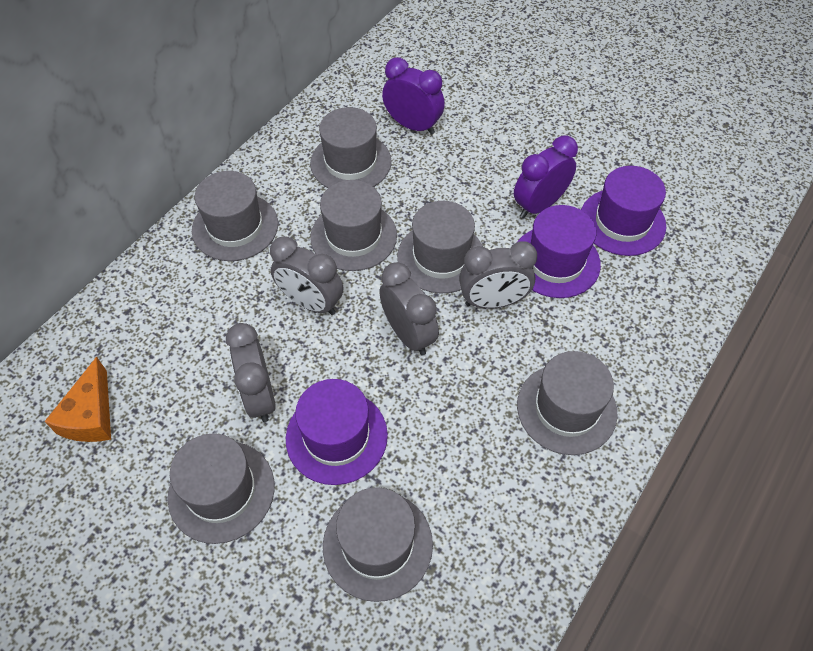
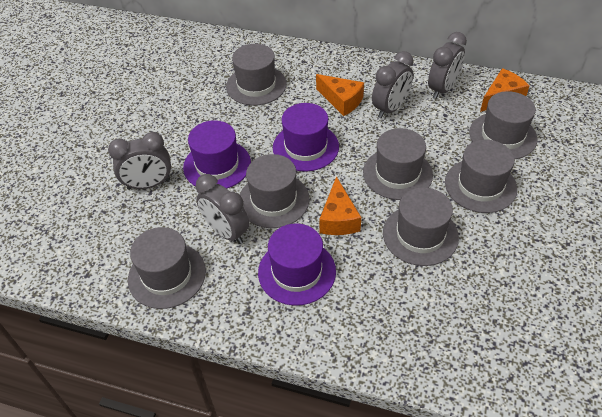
orange cheese: 1 -> 3
purple clock: 2 -> 0

